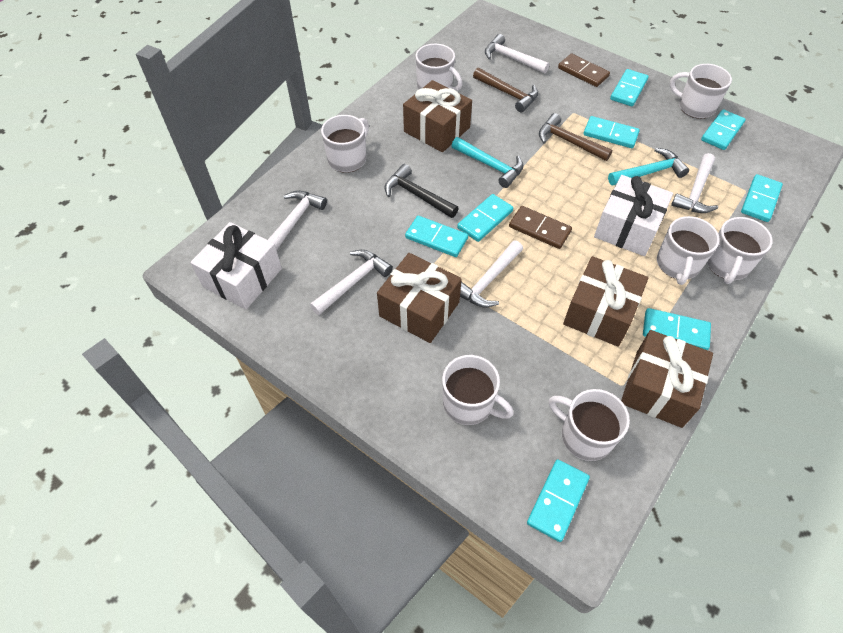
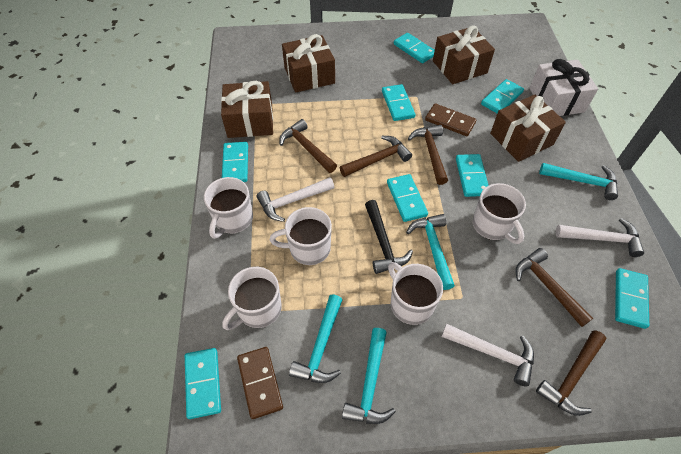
brown hammer: 2 -> 5
turquoise hammer: 2 -> 4
white gift: 2 -> 1
white hammer: 5 -> 3
white mug: 7 -> 5

